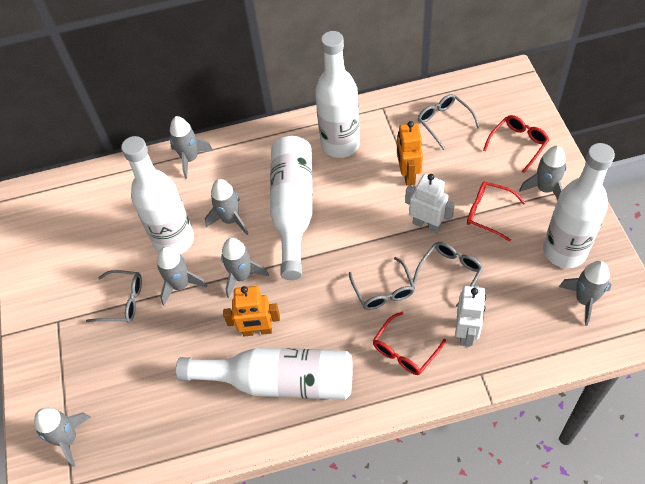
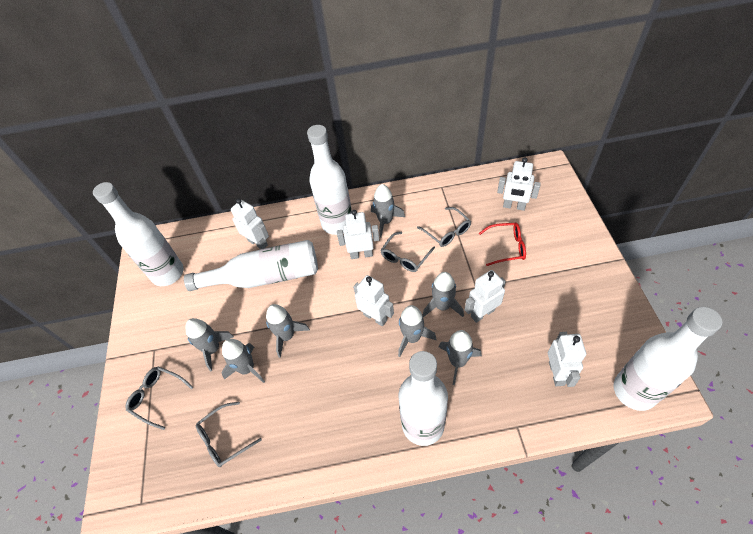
orange robot: 2 -> 0
red glasses: 3 -> 1
white robot: 2 -> 6

